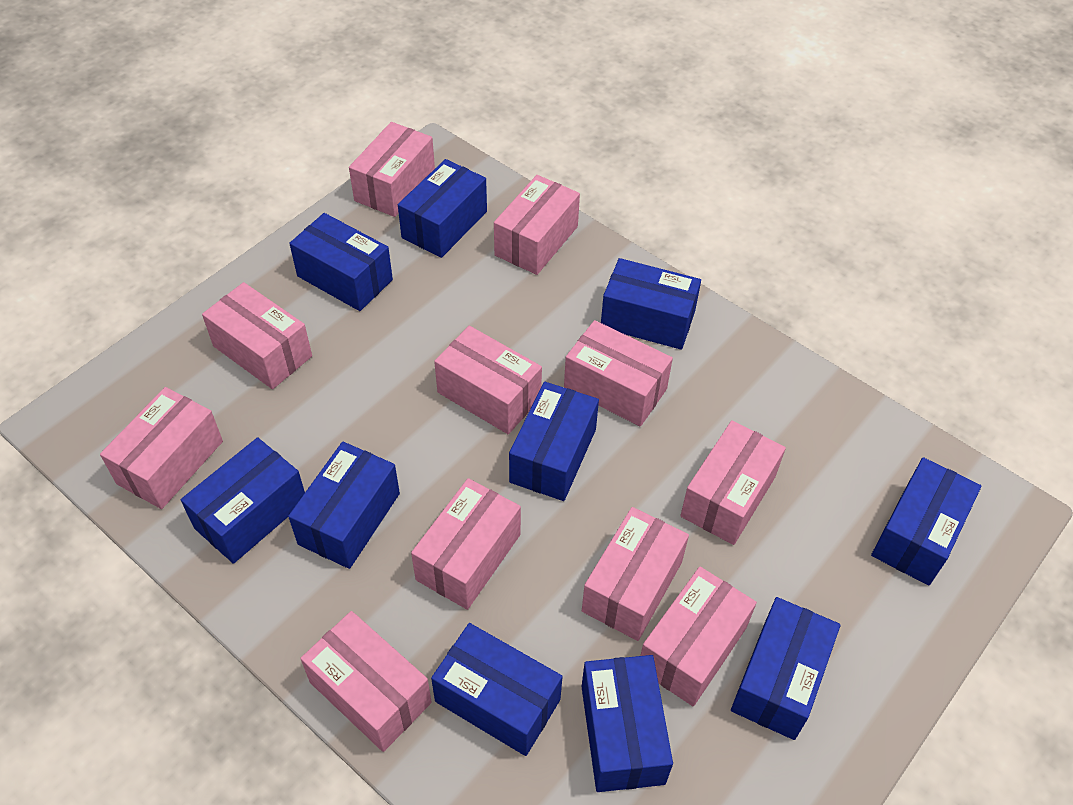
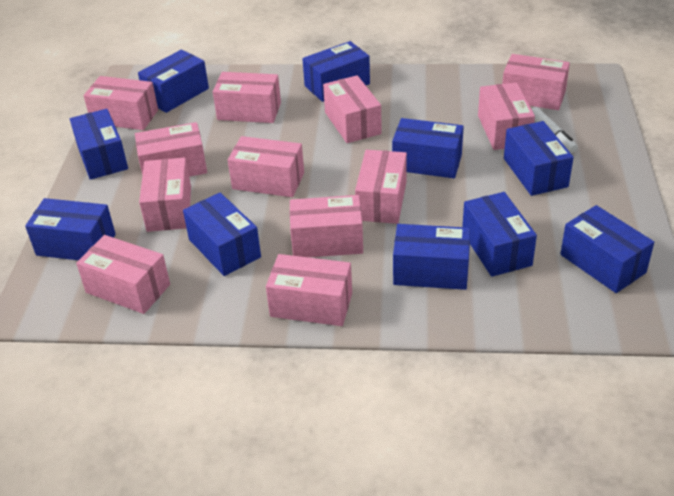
pink box: 11 -> 12
white marker: 0 -> 1

